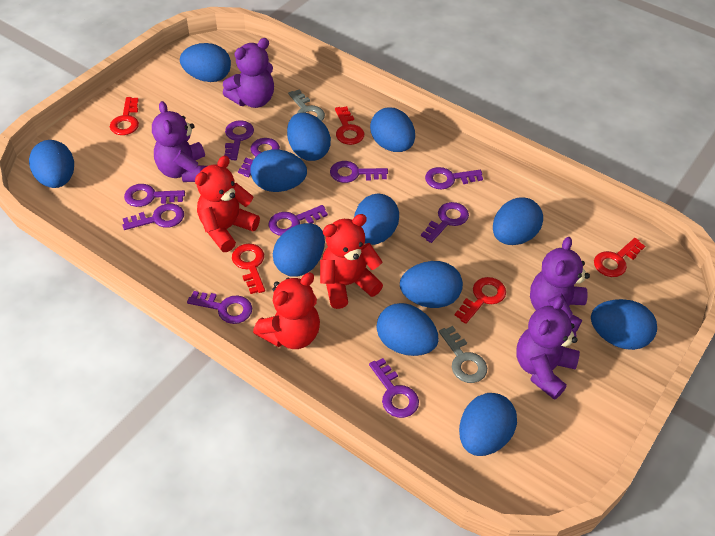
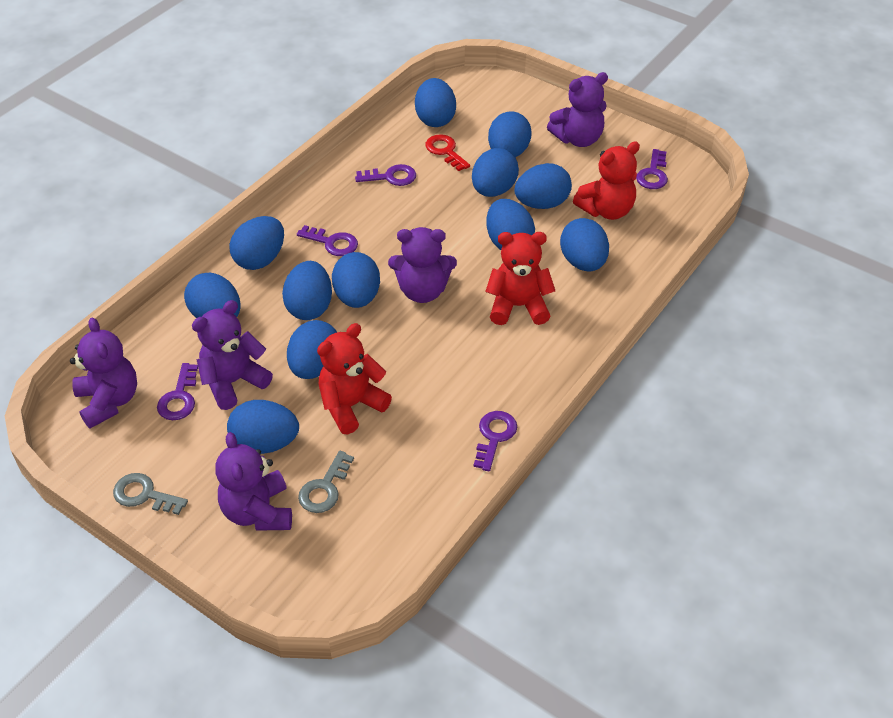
purple key: 10 -> 5
purple teddy bear: 4 -> 5
red key: 5 -> 1

